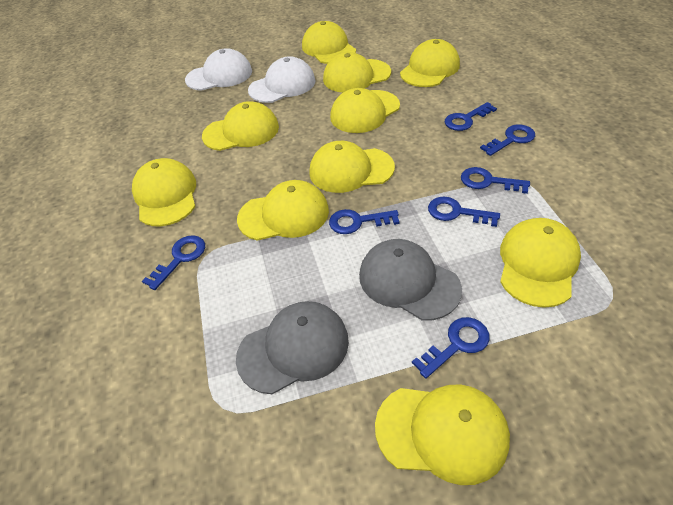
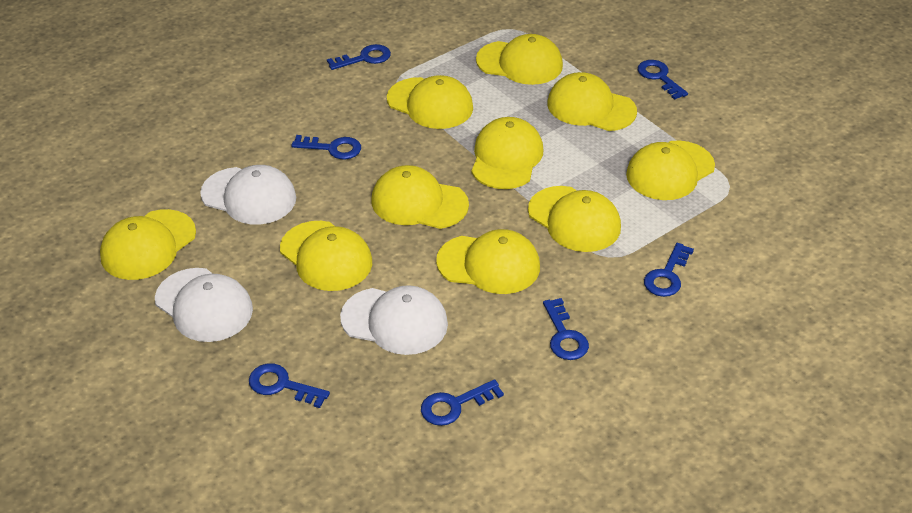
grey cap: 2 -> 0
white cap: 2 -> 3

